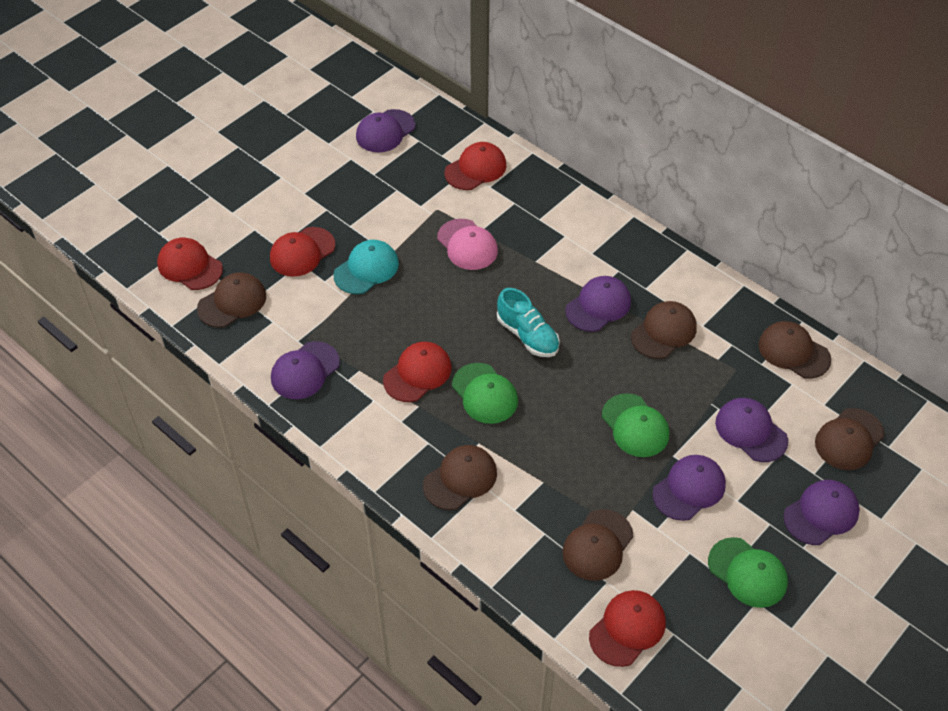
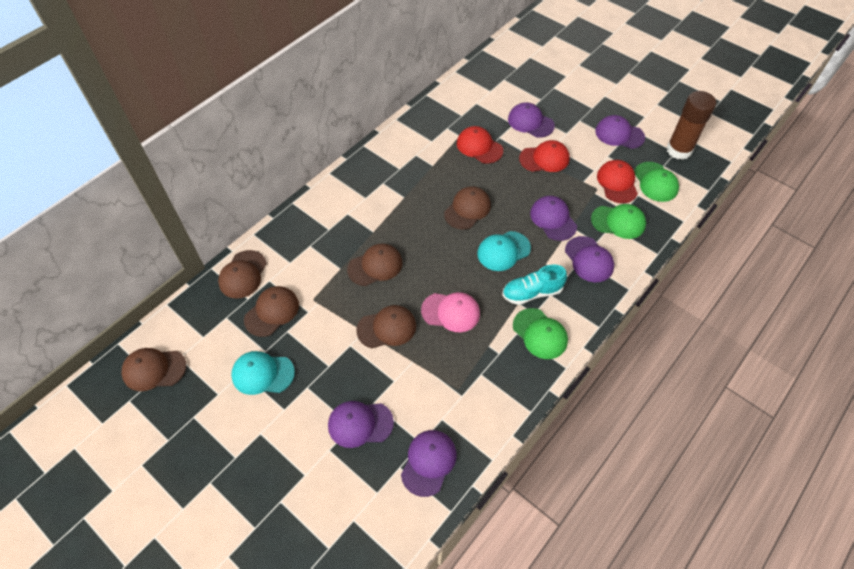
brown glue stick: 0 -> 1
red cap: 5 -> 3
turquoise cap: 1 -> 2

